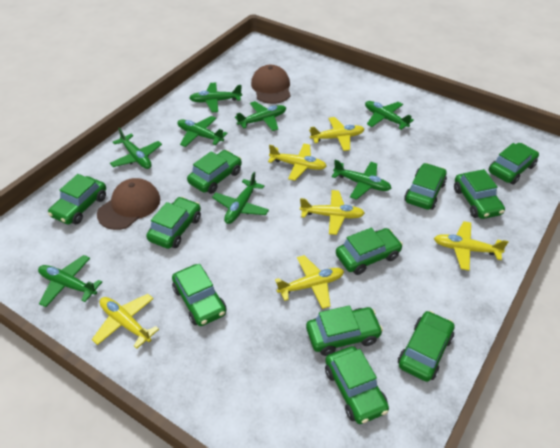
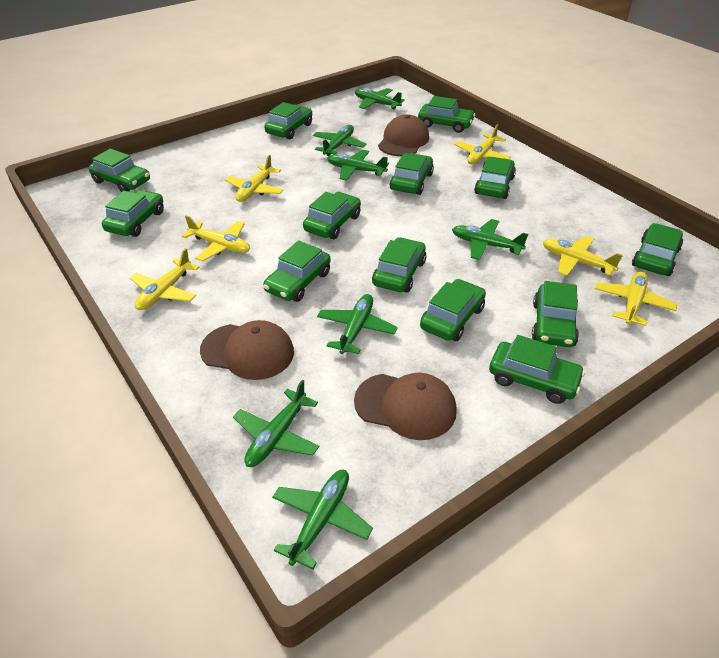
brown cap: 2 -> 3
green car: 11 -> 13
green plane: 8 -> 7

